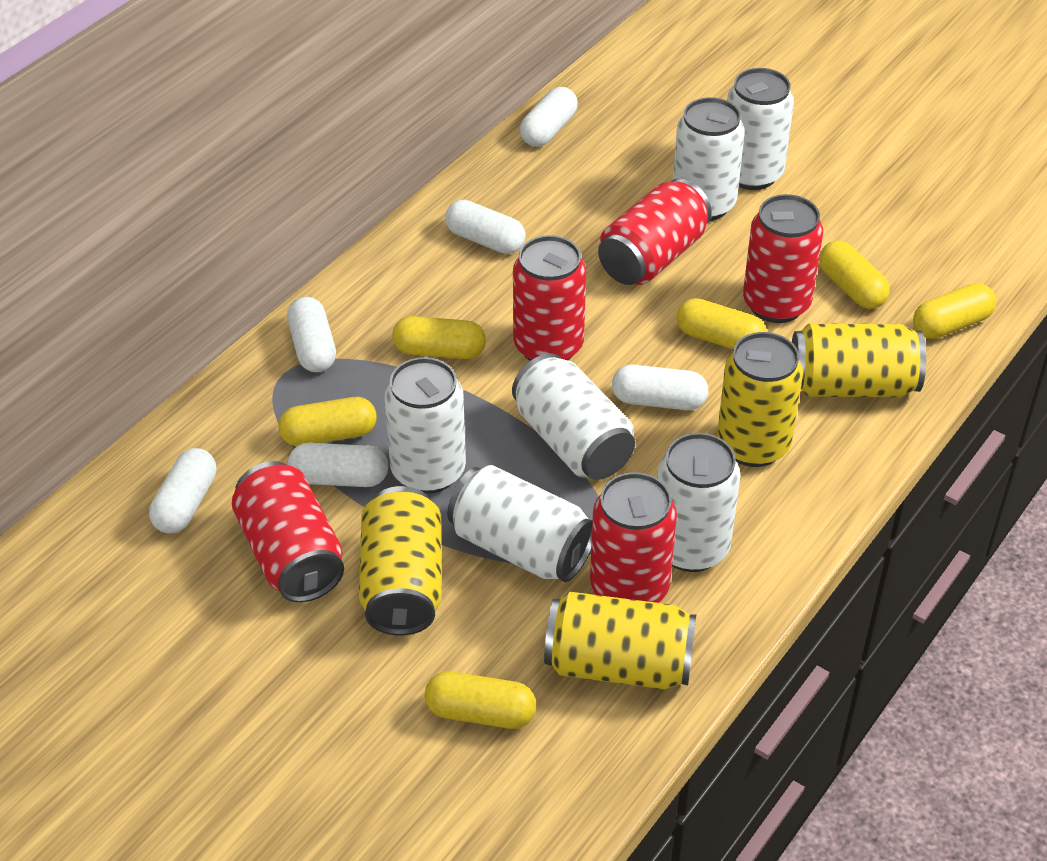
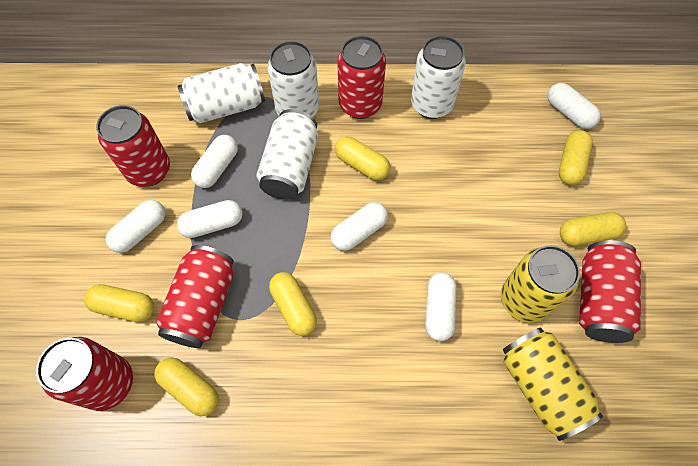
white can: 6 -> 4
yellow can: 4 -> 2

